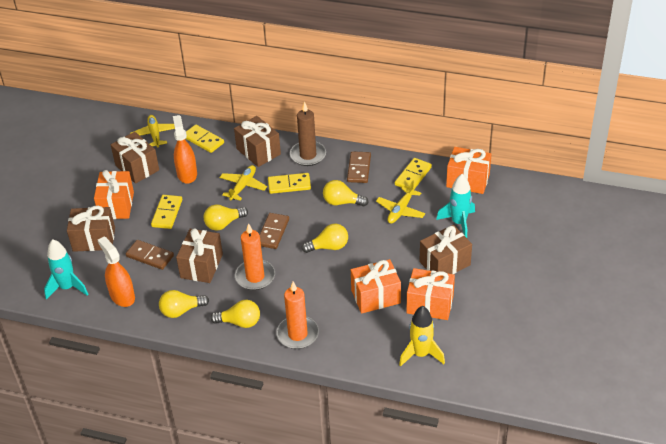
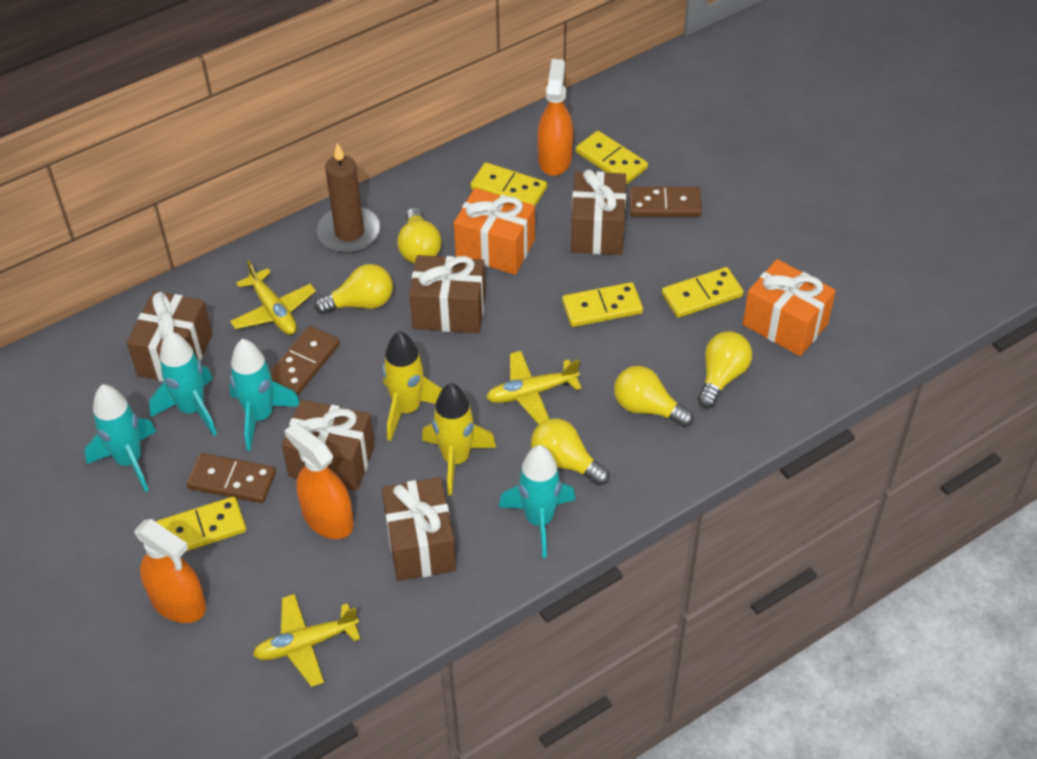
orange candle: 2 -> 0
orange gift: 4 -> 2
orange spray bottle: 2 -> 3
turquoise rocket: 2 -> 4
yellow domino: 4 -> 5
yellow rocket: 1 -> 2

